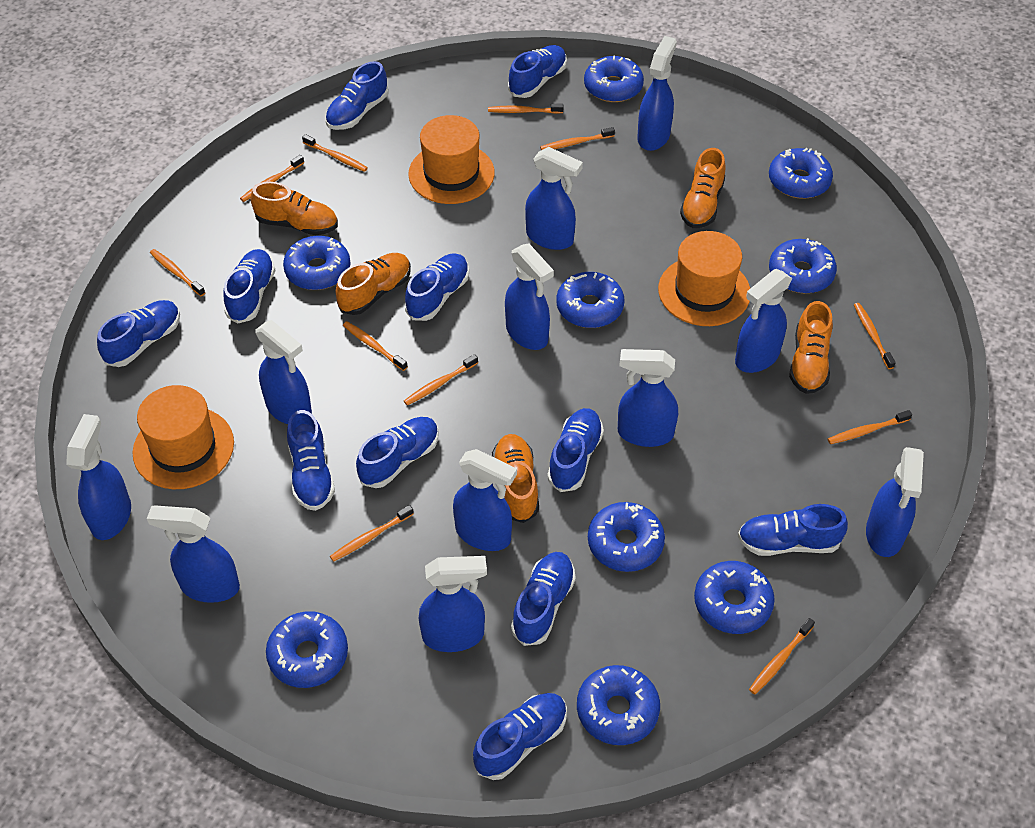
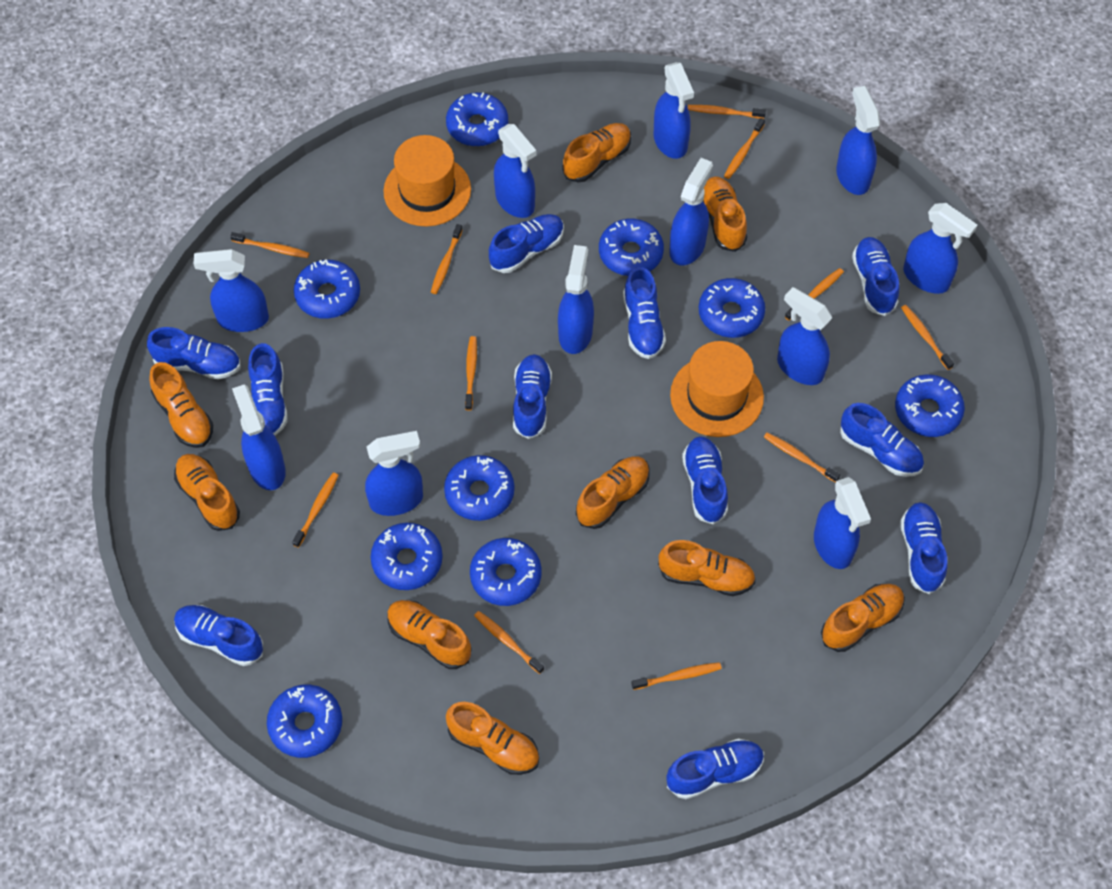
orange hat: 3 -> 2
orange shoe: 5 -> 9

